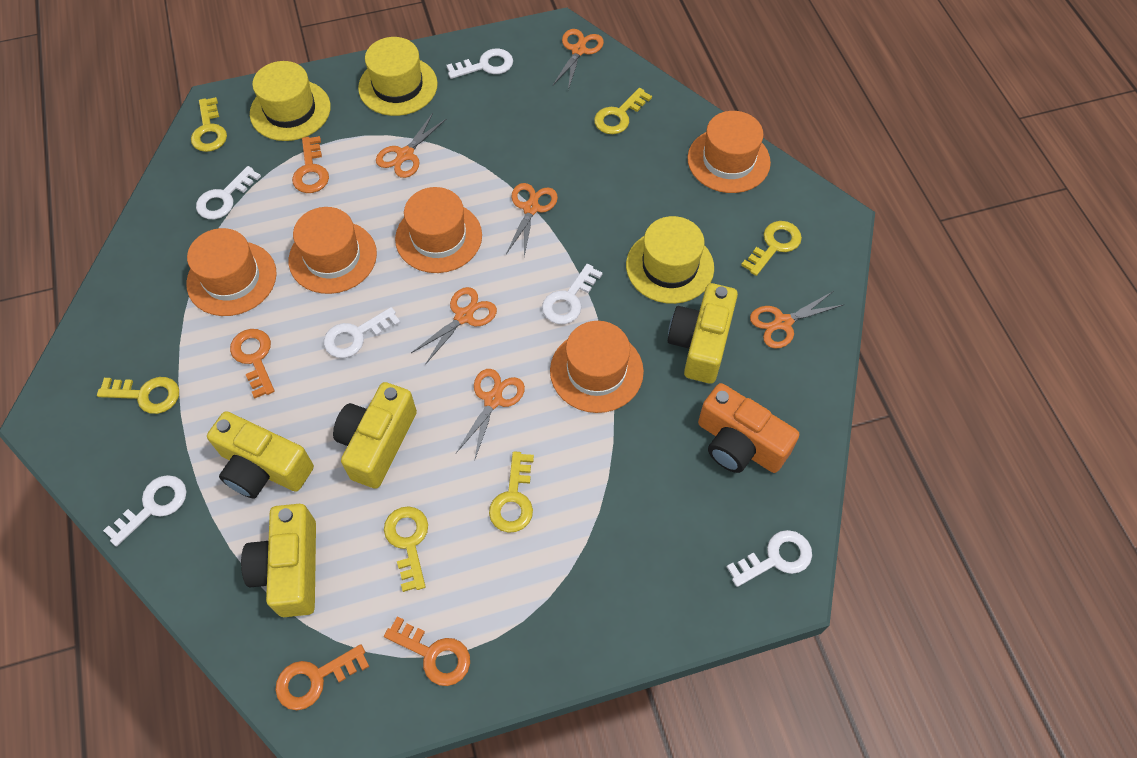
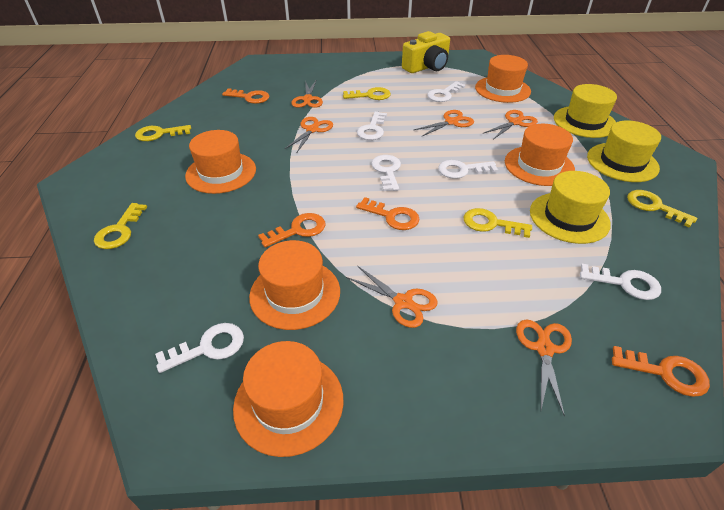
orange camera: 1 -> 0
yellow camera: 4 -> 1
yellow key: 6 -> 5

